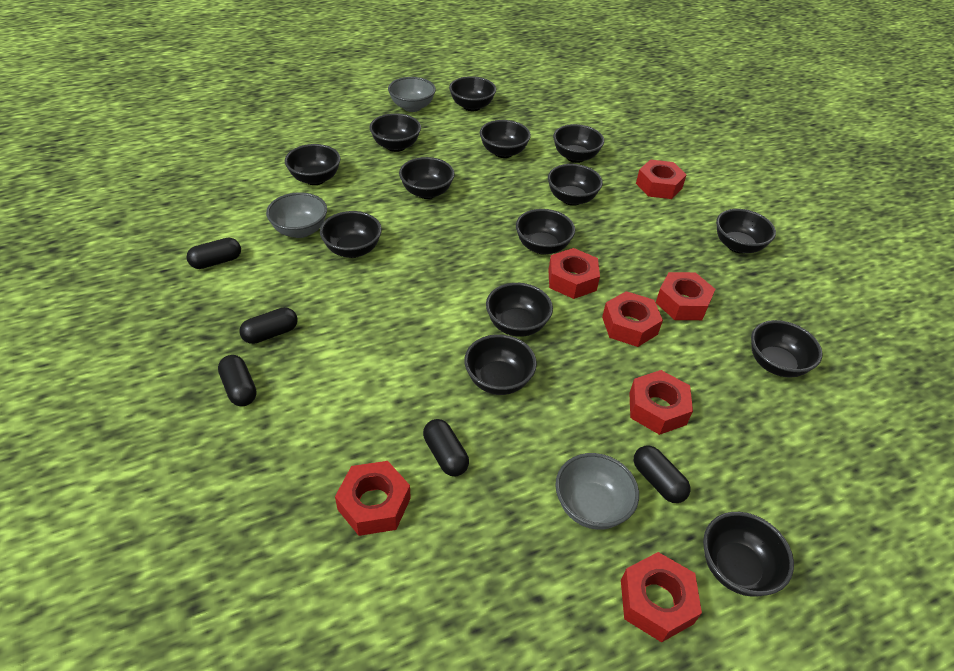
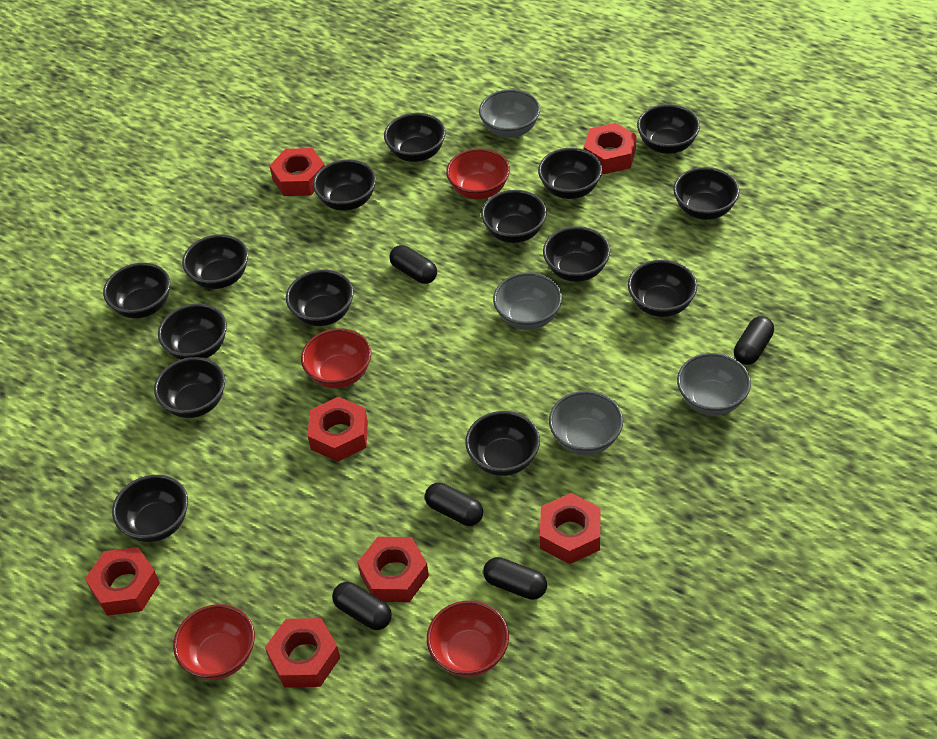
black bowl: 14 -> 15
grey bowl: 3 -> 4
red bowl: 0 -> 4

